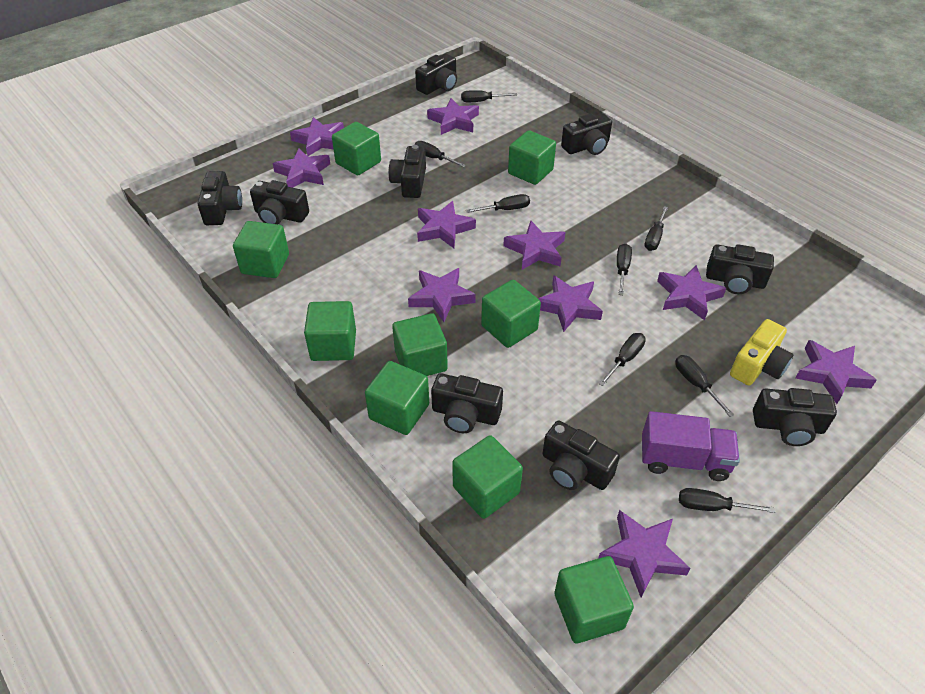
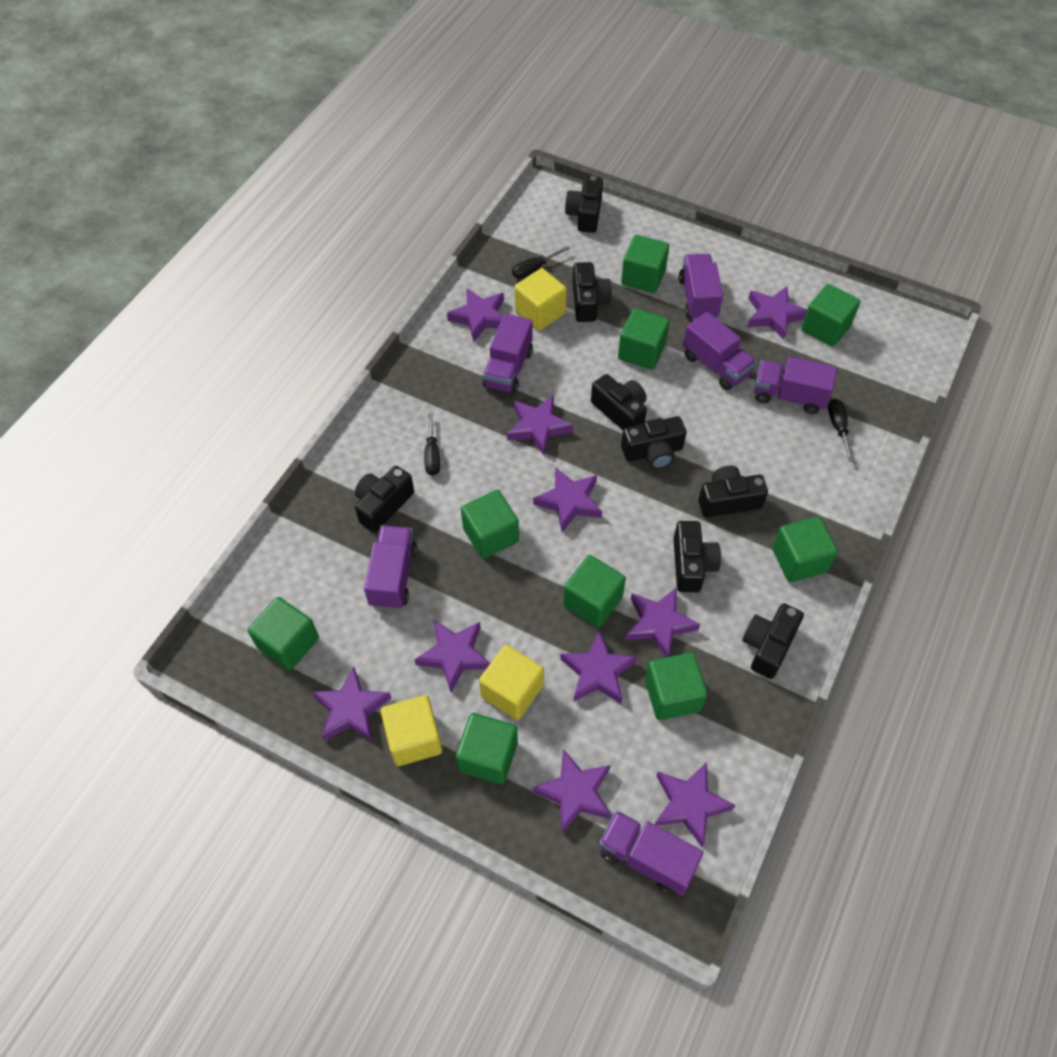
black camera: 9 -> 8
black screwdriver: 8 -> 3
purple truck: 1 -> 6
yellow camera: 1 -> 0
yellow cube: 0 -> 3

